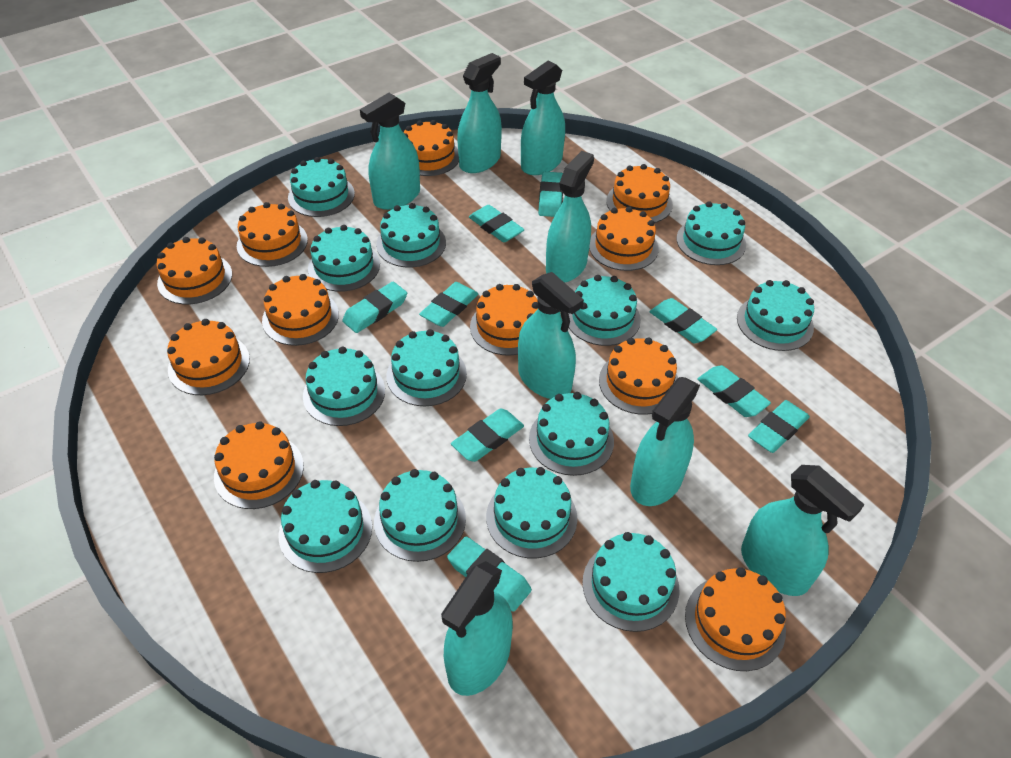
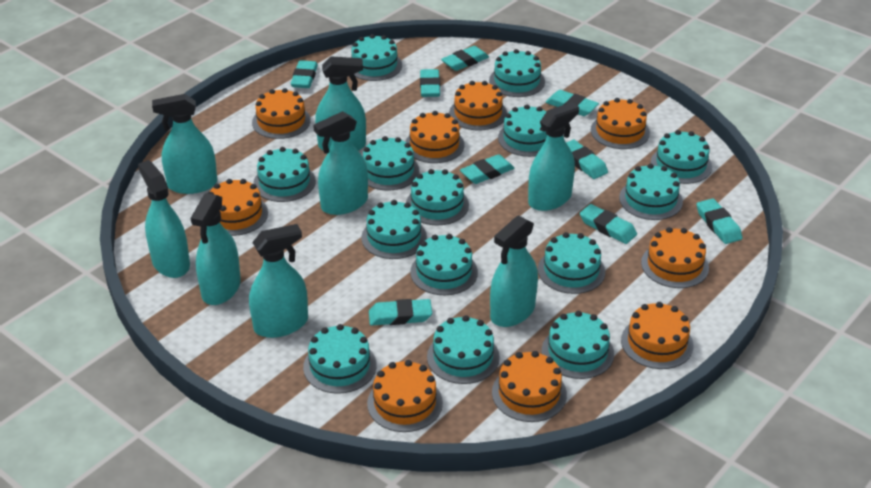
orange cake: 11 -> 9
turquoise cake: 13 -> 14

